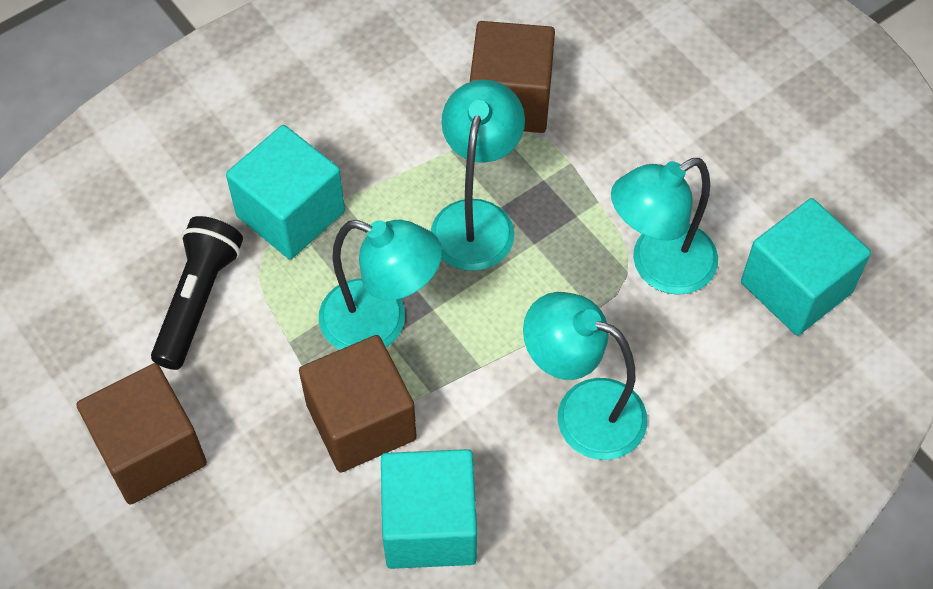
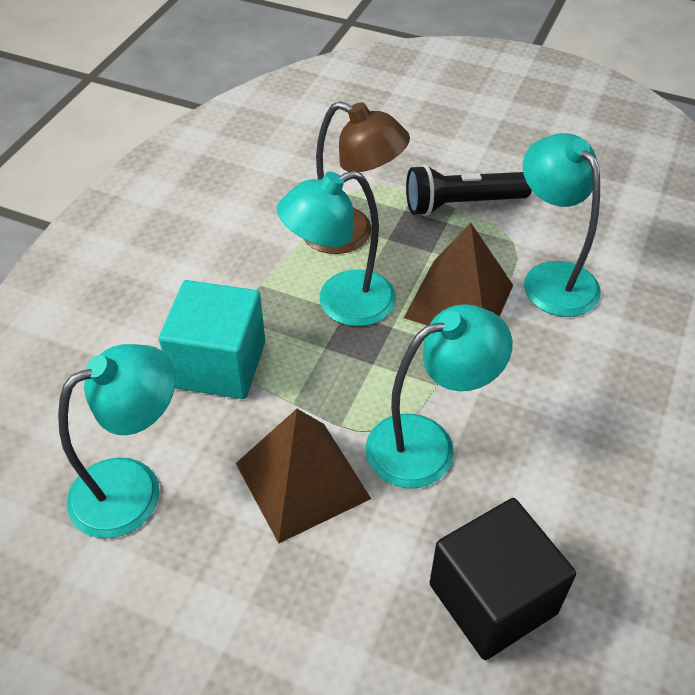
black cube: 0 -> 1
brown cube: 3 -> 0
brown lamp: 0 -> 1
brown pyramid: 0 -> 2
turquoise cube: 3 -> 1

